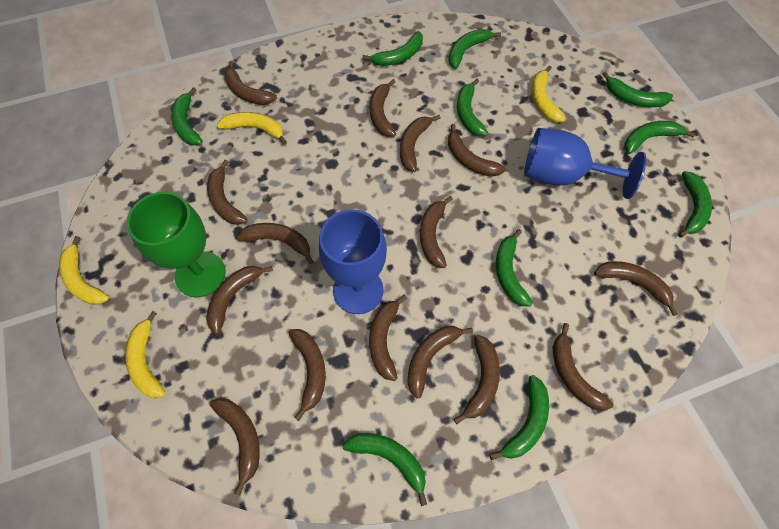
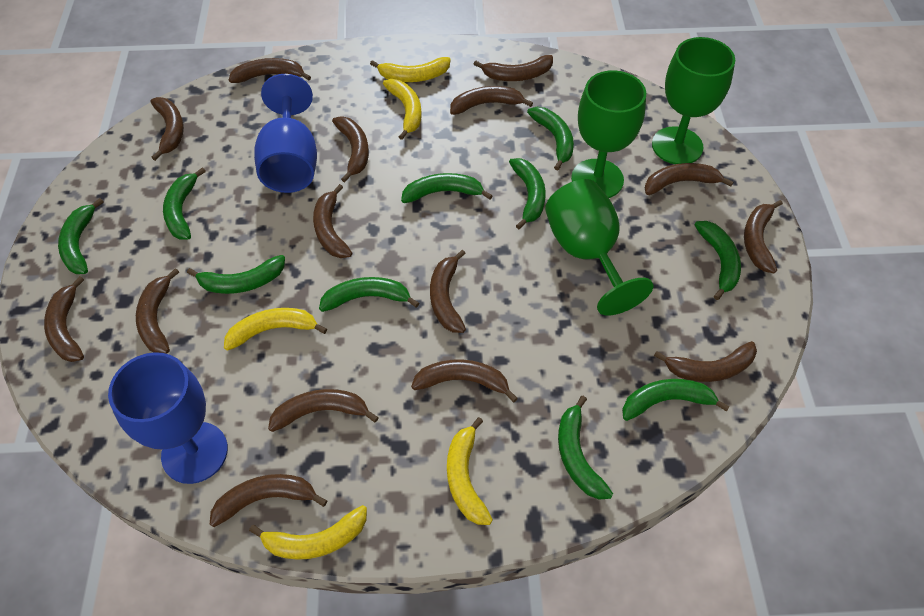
green goblet: 1 -> 3
yellow banana: 4 -> 5

